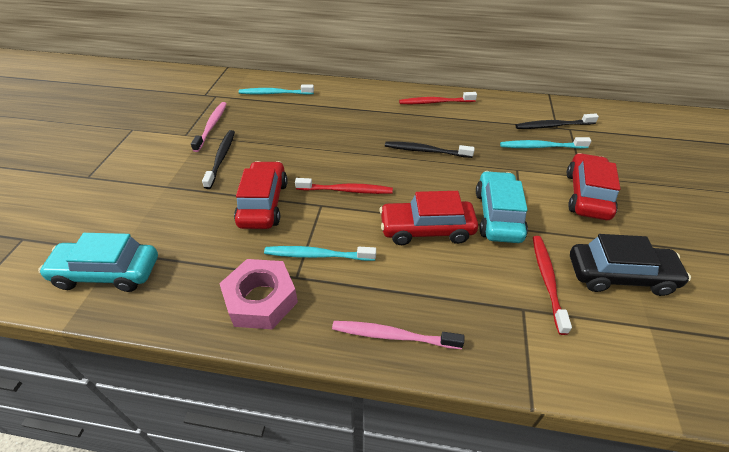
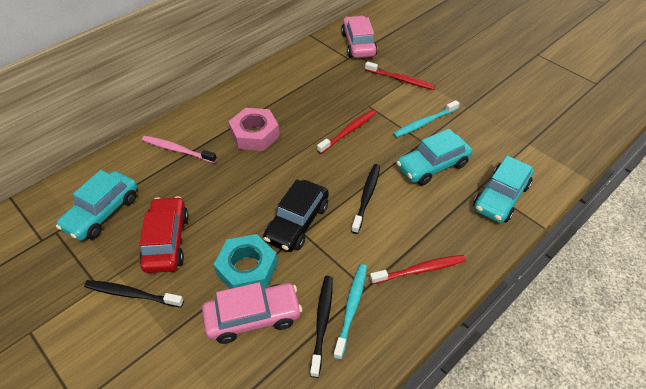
pink car: 0 -> 2
pink toothbrush: 2 -> 1
red car: 3 -> 1
turquoise car: 2 -> 3
turquoise nut: 0 -> 1
turquoise toothbrush: 3 -> 2

